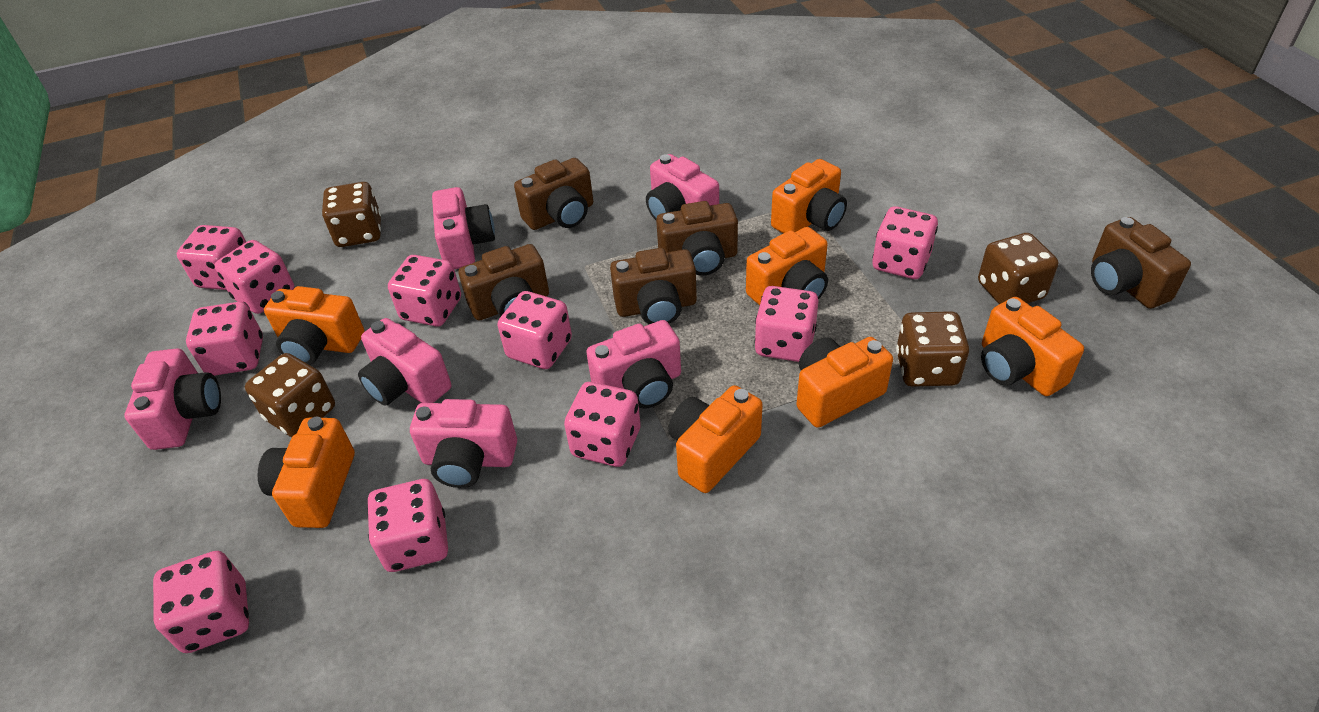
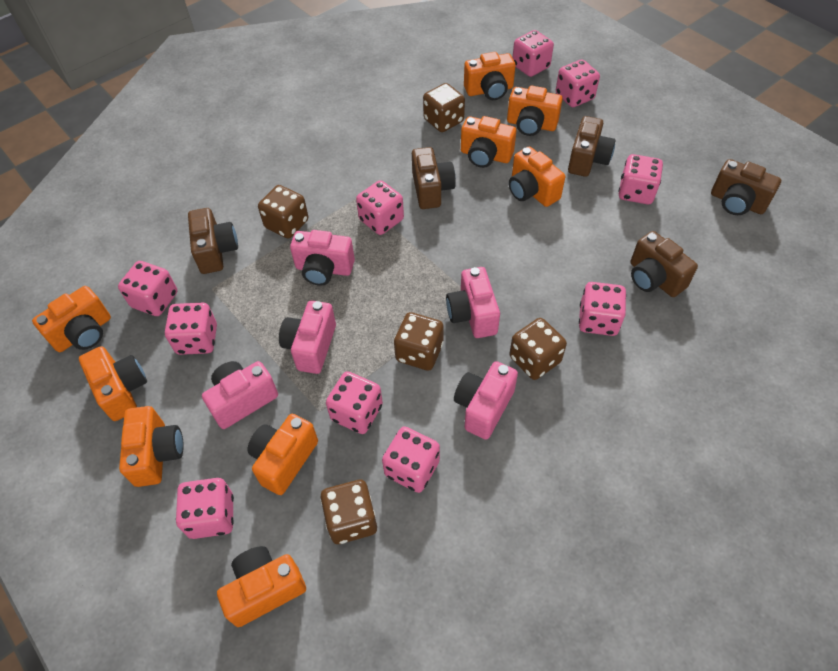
brown dice: 4 -> 5
orange camera: 7 -> 9
pink camera: 6 -> 5

